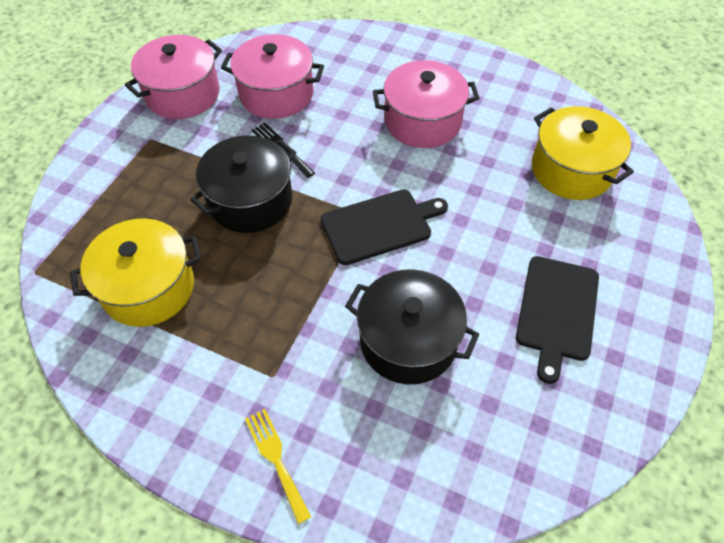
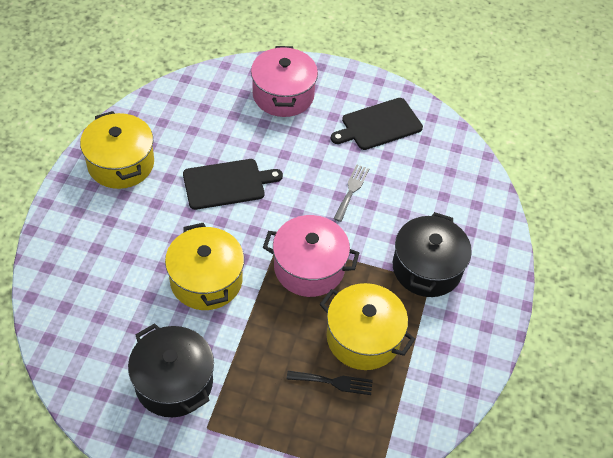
grey fork: 0 -> 1
pink pot: 3 -> 2
yellow fork: 1 -> 0
yellow pot: 2 -> 3

